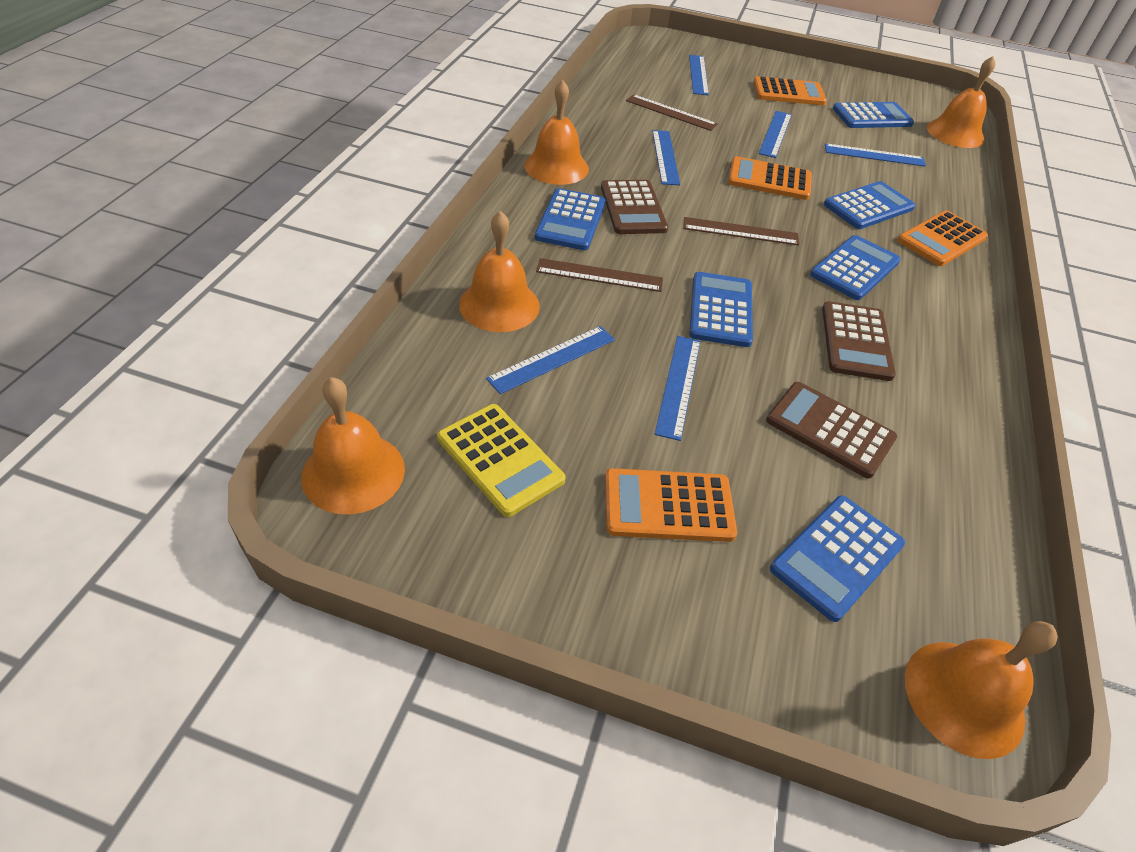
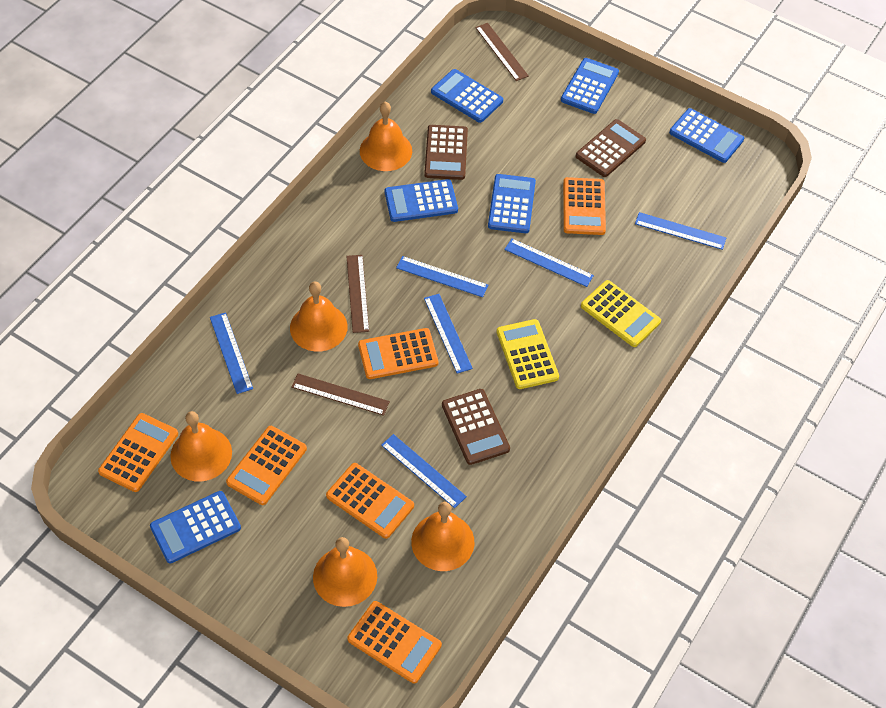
orange calculator: 4 -> 6
yellow calculator: 1 -> 2

